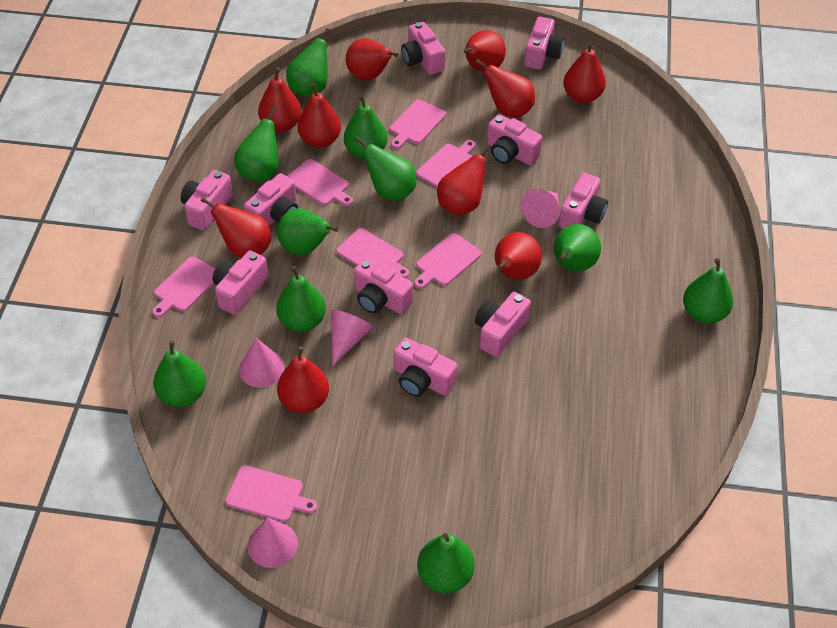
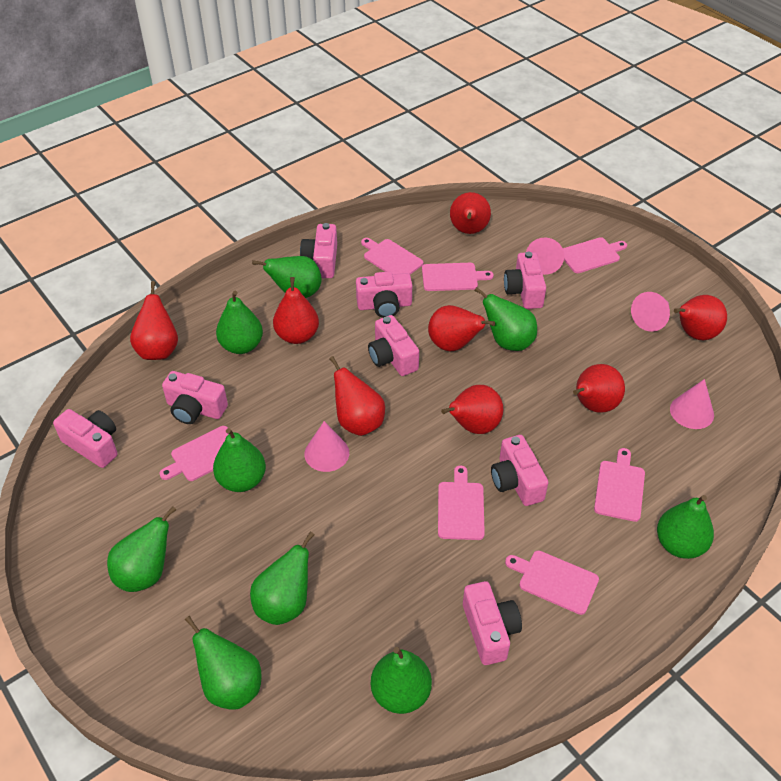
green pear: 10 -> 9
pink camera: 10 -> 8
red pear: 10 -> 8

